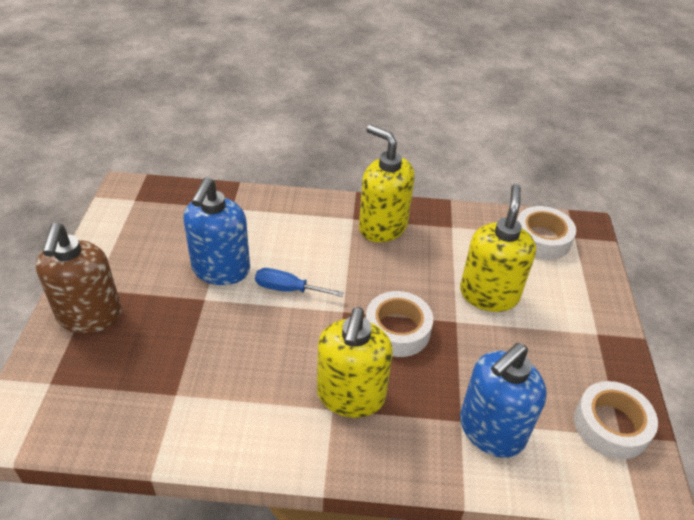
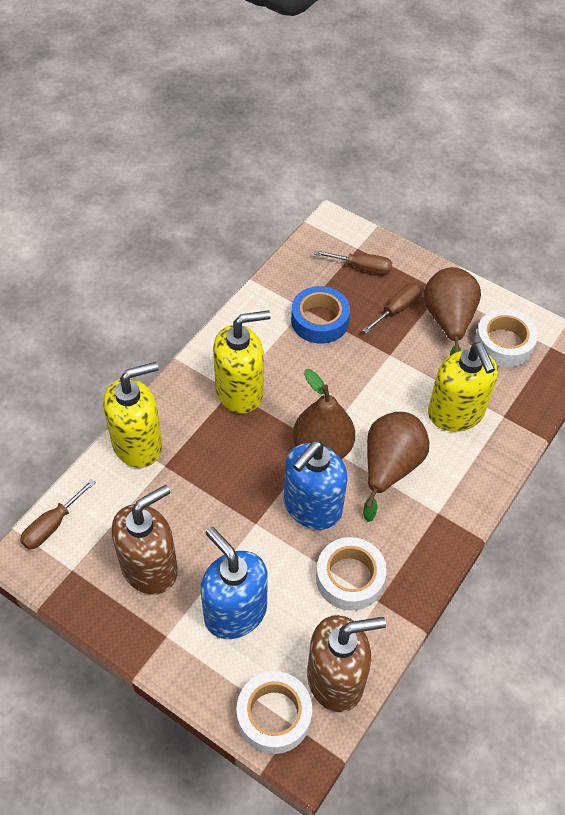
blue screwdriver: 1 -> 0
blue tape: 0 -> 1
brown pear: 0 -> 3
brown screwdriver: 0 -> 3
brown soap dispenser: 1 -> 2

